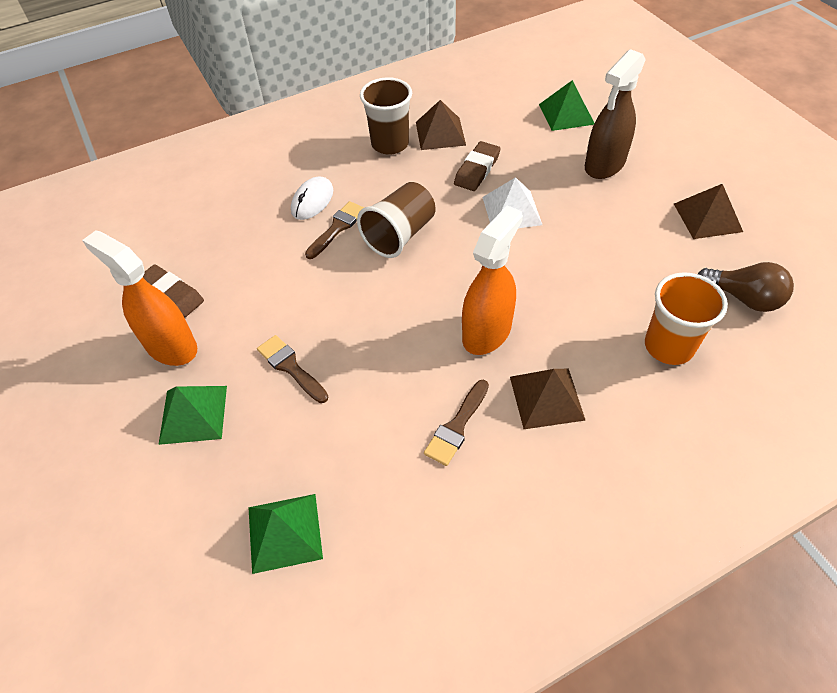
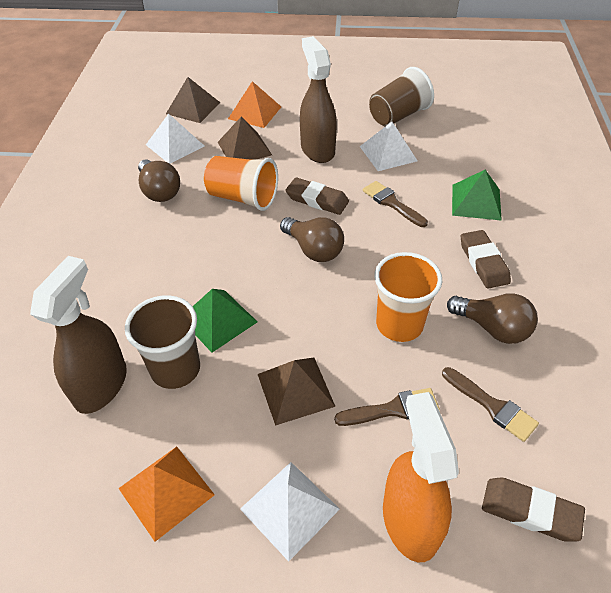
brown eraser: 2 -> 3
brown light bulb: 1 -> 3
brown spray bottle: 1 -> 2
green pyramid: 3 -> 2
orange cup: 1 -> 2
orange pyramid: 0 -> 2
orange spray bottle: 2 -> 1
white mouse: 1 -> 0
white pyramid: 1 -> 3

